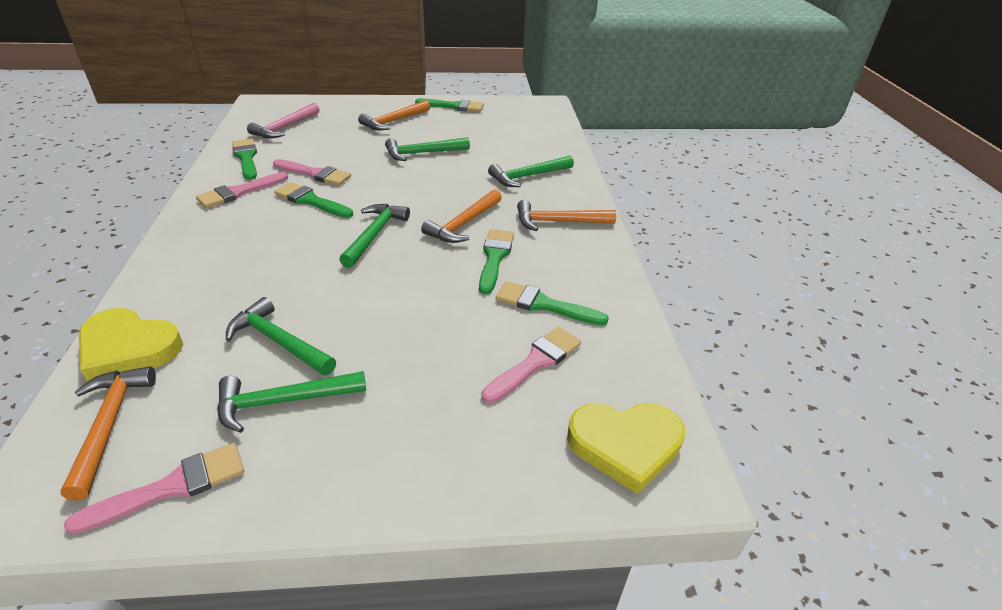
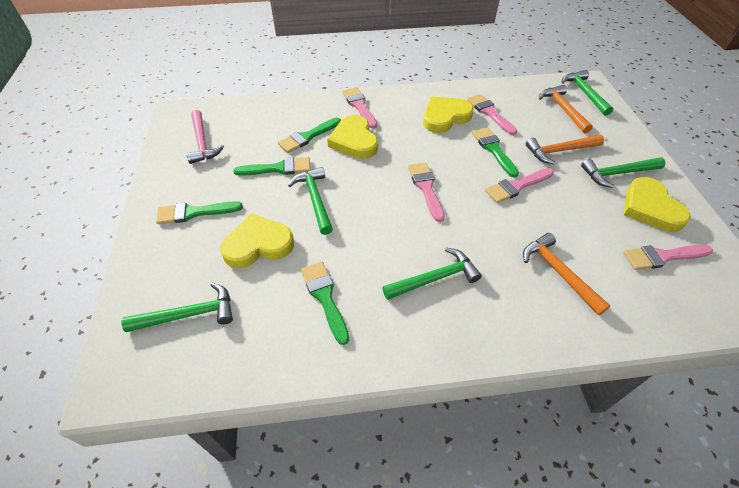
orange hammer: 4 -> 3
pink brush: 4 -> 5
yellow heart: 2 -> 4

